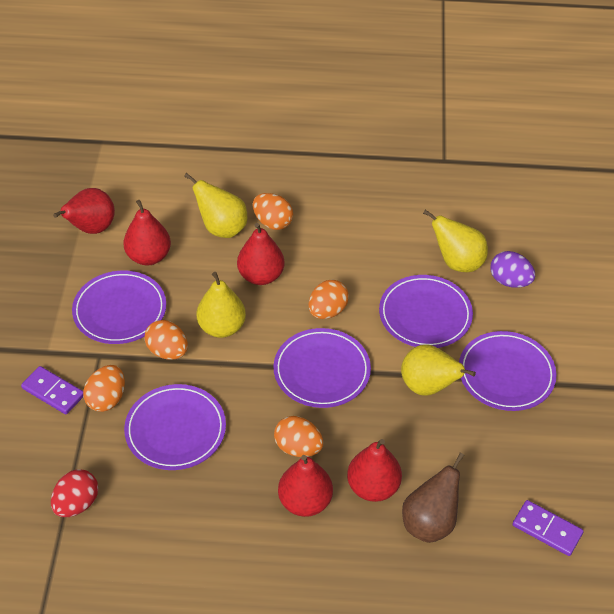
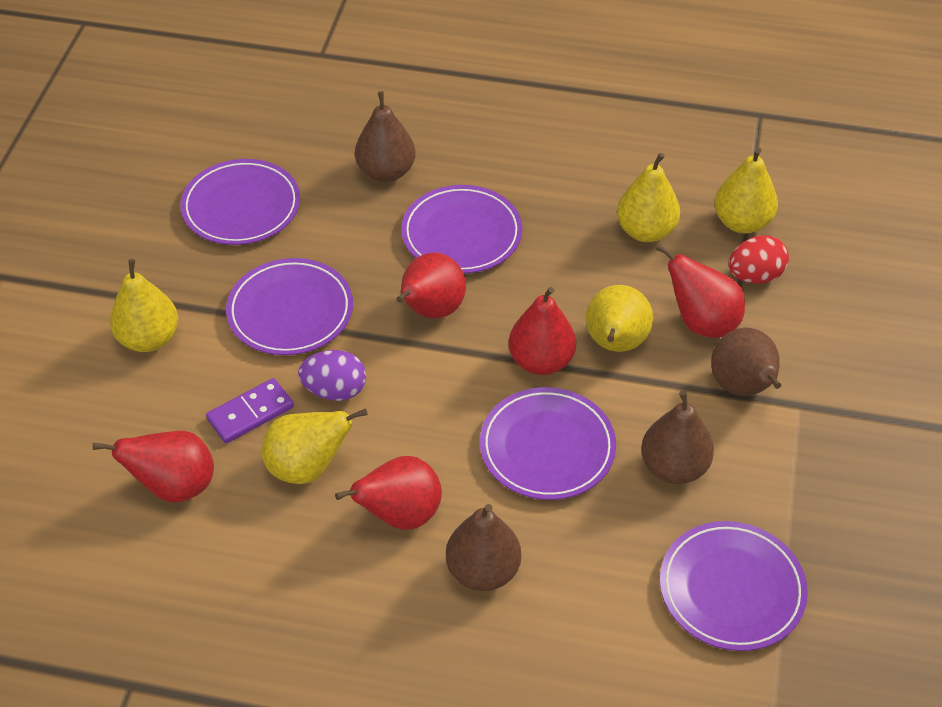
brown pear: 1 -> 4
orange egg: 5 -> 0
purple domino: 2 -> 1
yellow pear: 4 -> 5

